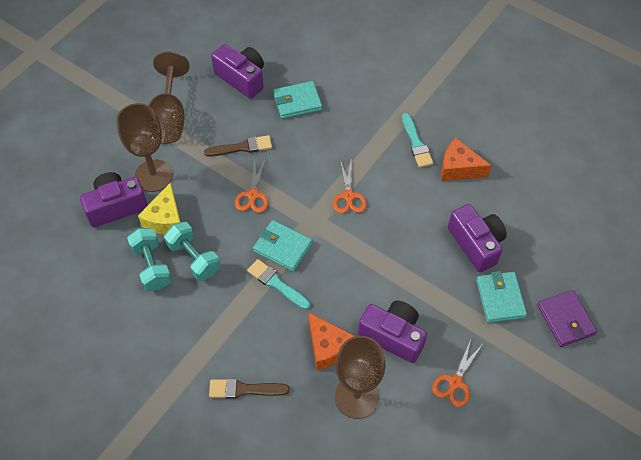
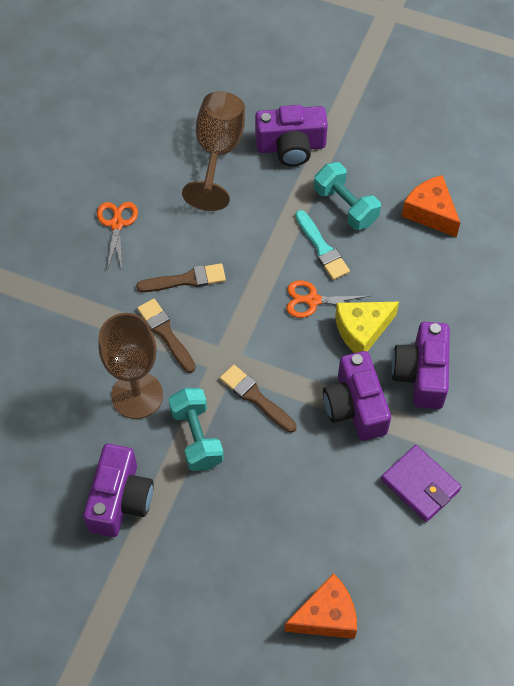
brown brush: 2 -> 3
brown goblet: 3 -> 2
orange scissors: 3 -> 2
turquoise brush: 2 -> 1
turquoise wallet: 3 -> 0

